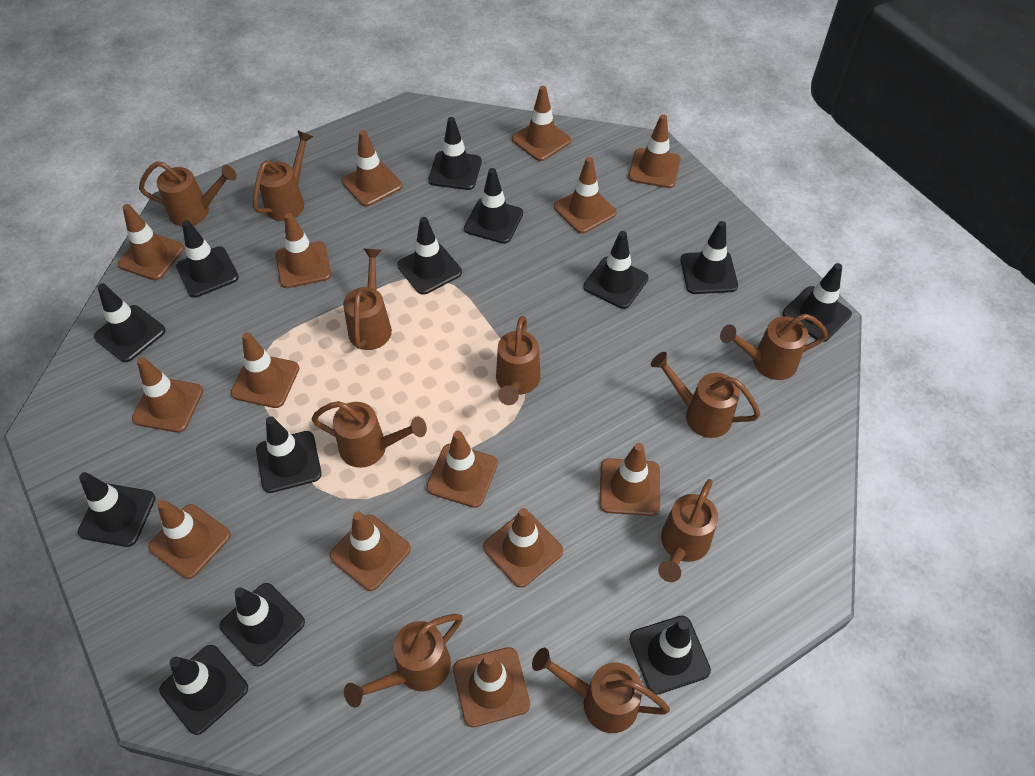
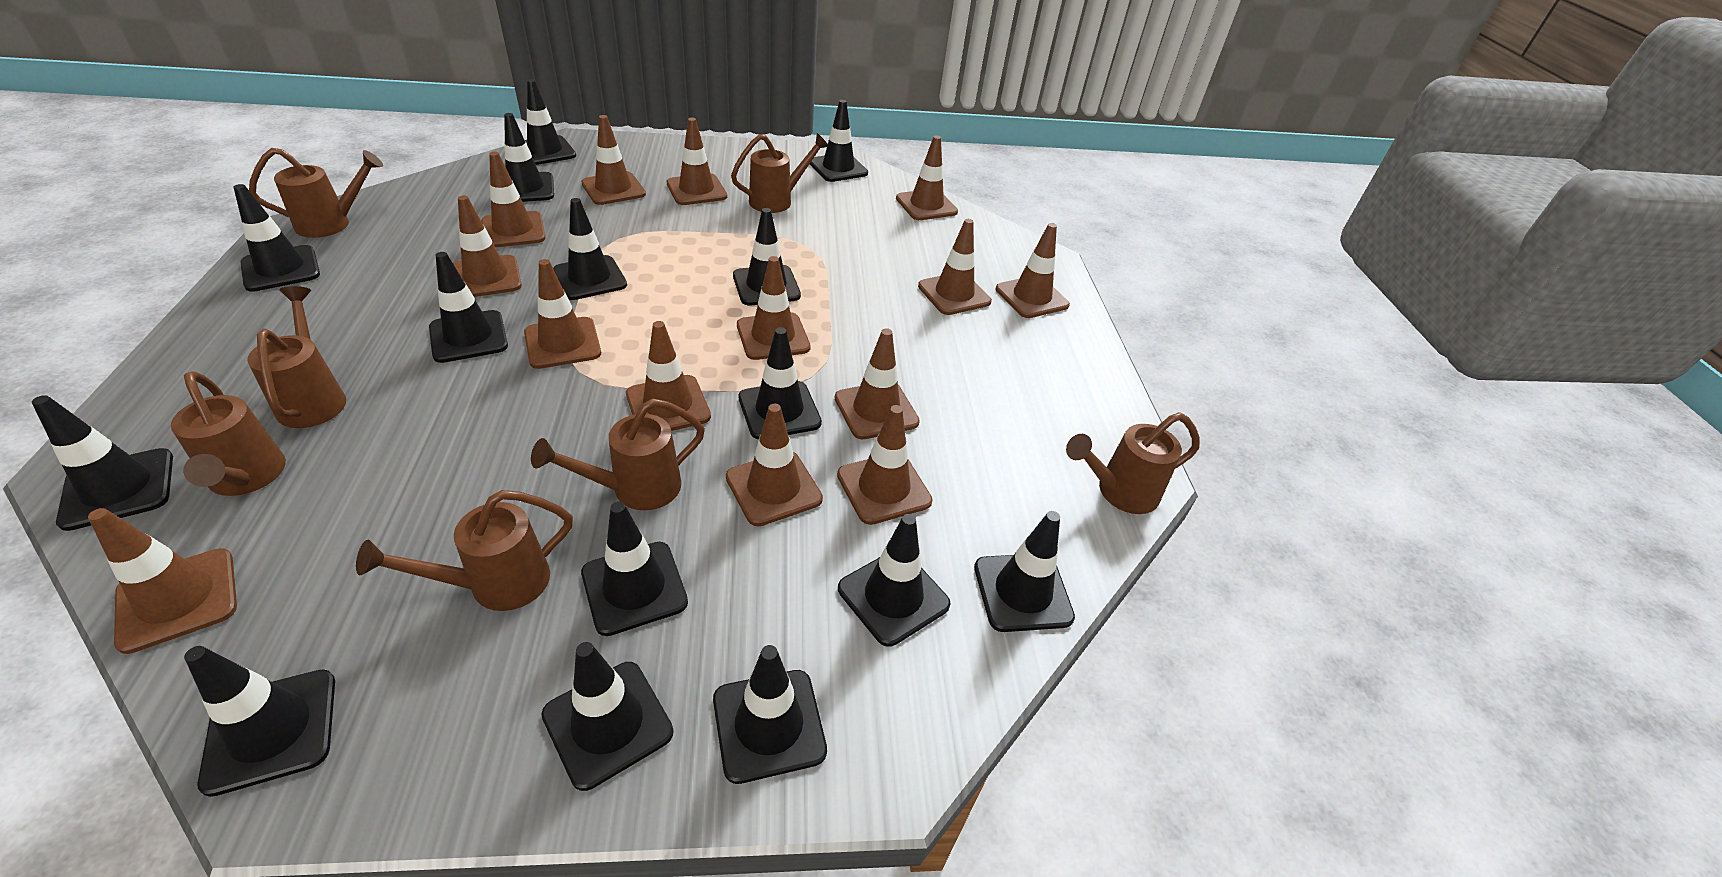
black traffic cone: 13 -> 15
brown watering can: 10 -> 7

